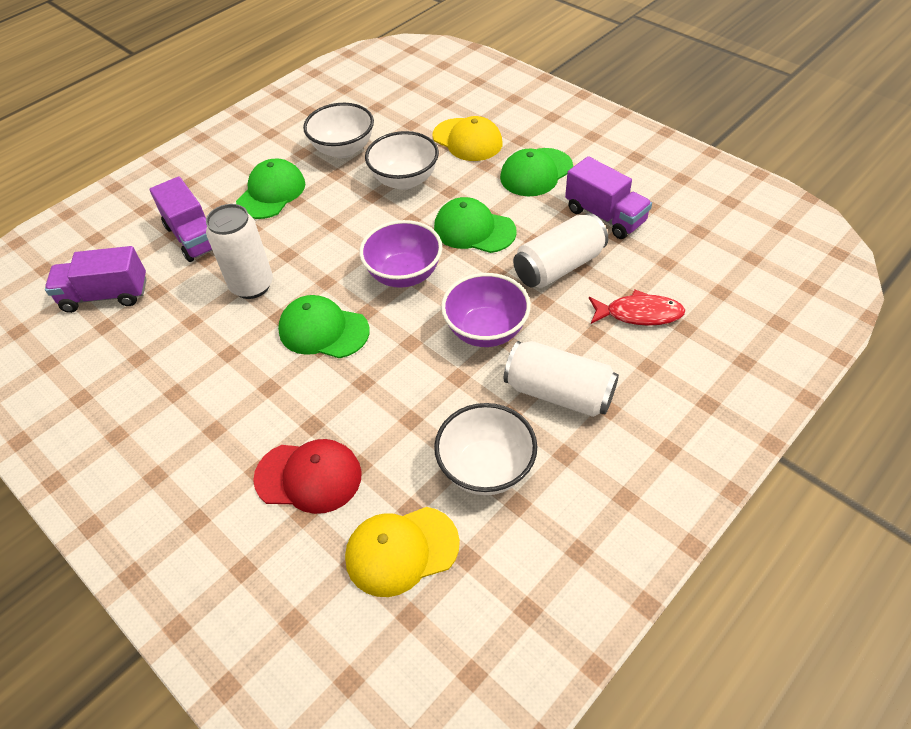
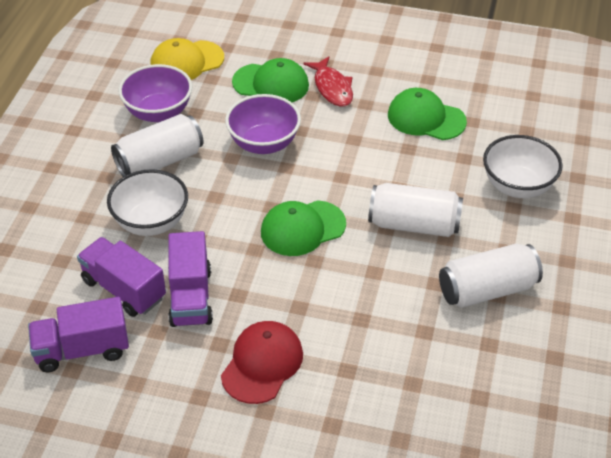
green cap: 4 -> 3
white bowl: 3 -> 2
yellow cap: 2 -> 1

